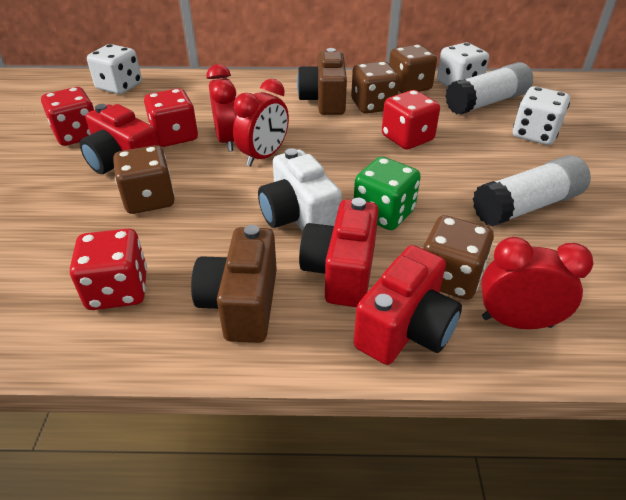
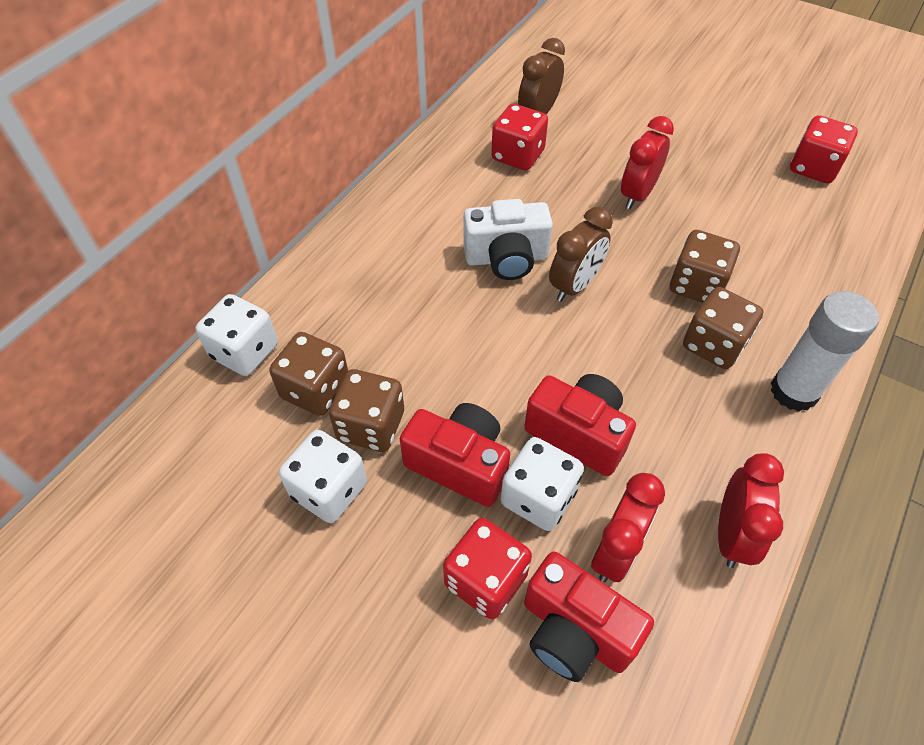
brown camera: 2 -> 0
brown clock: 0 -> 2
green dice: 1 -> 0
red dice: 4 -> 3
white glue stick: 2 -> 1

